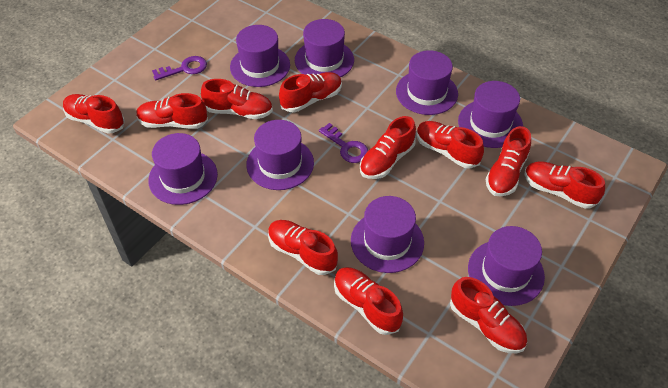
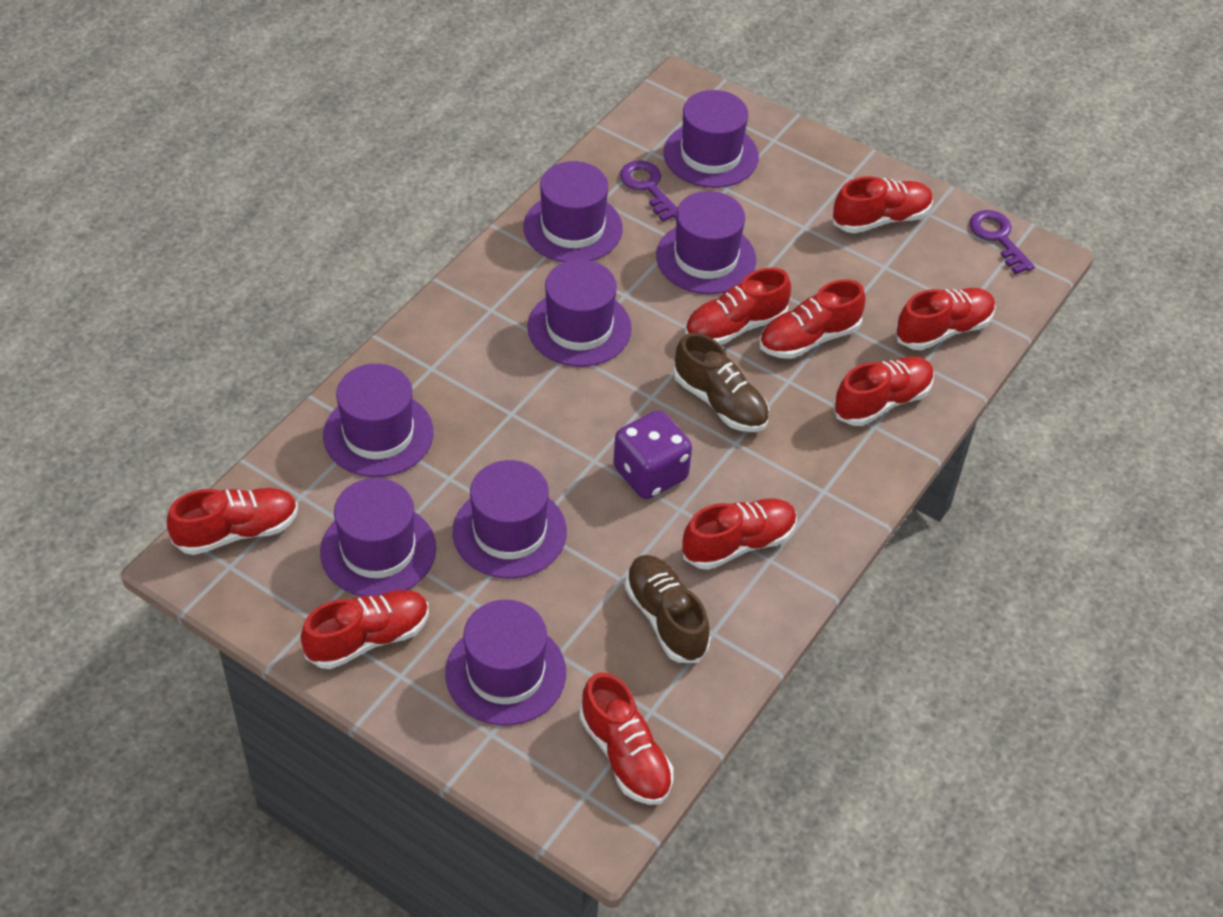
brown shoe: 0 -> 2
purple dice: 0 -> 1
red shoe: 11 -> 9

